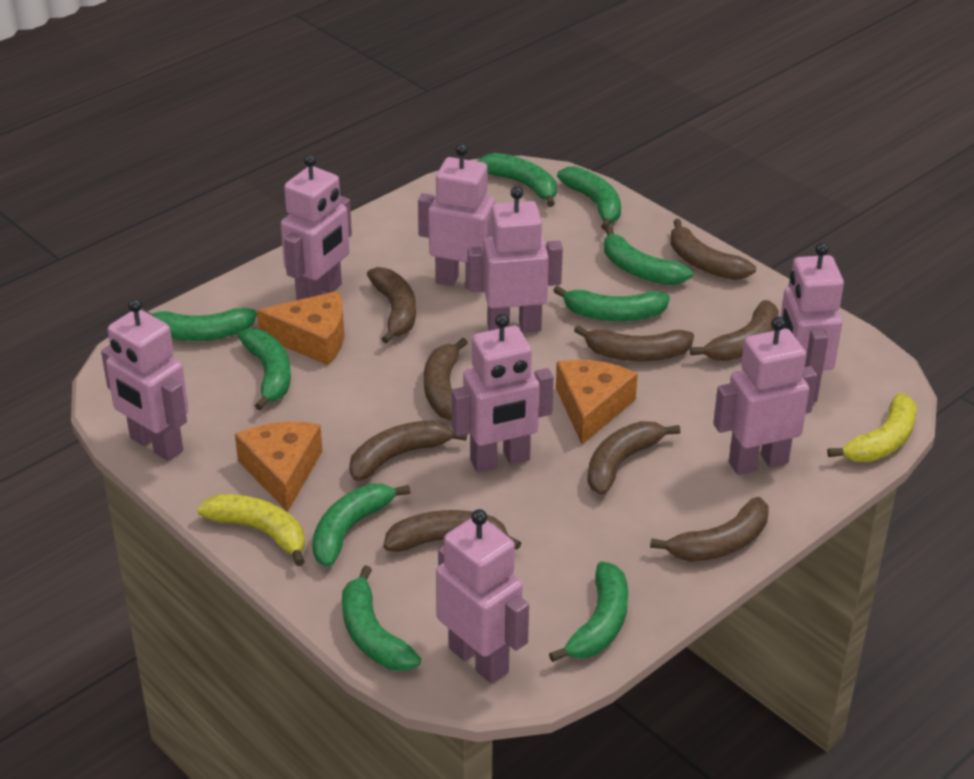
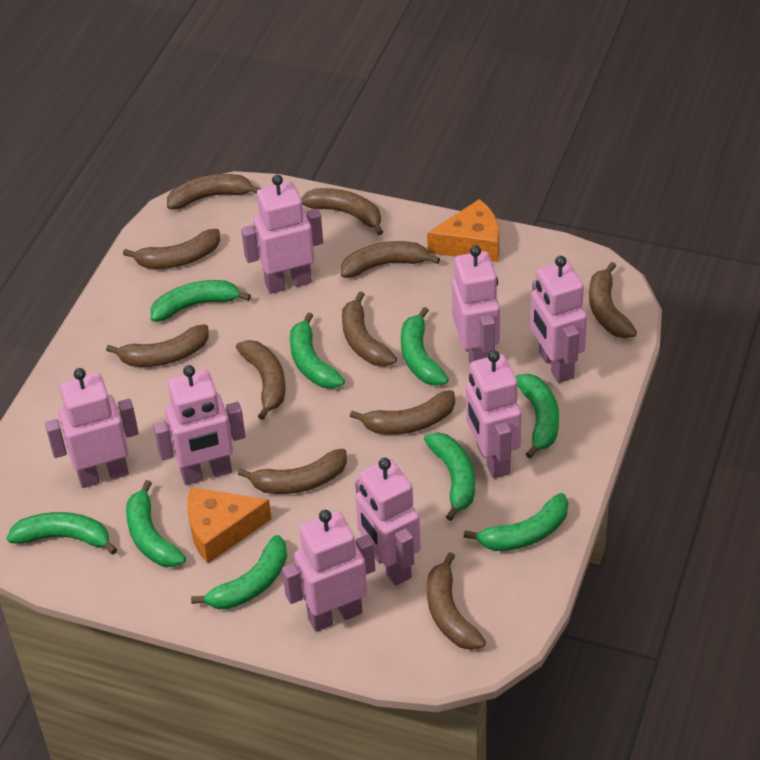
brown banana: 9 -> 11
orange cheese: 3 -> 2
yellow banana: 2 -> 0

